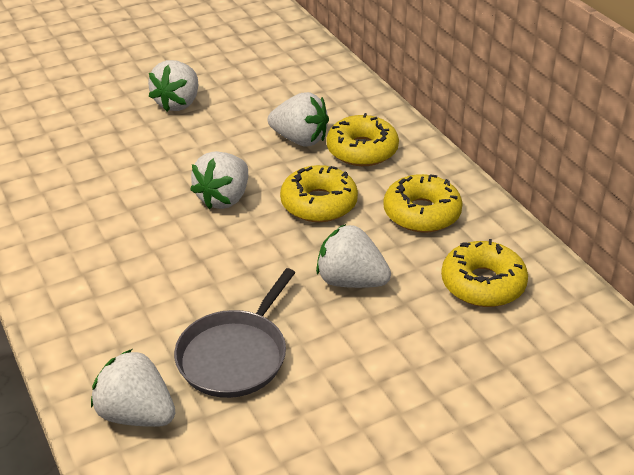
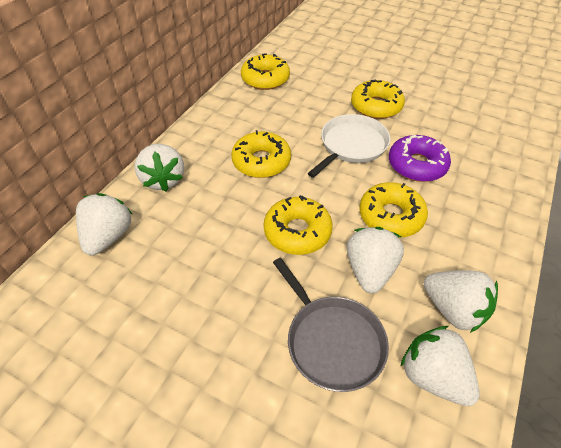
purple donut: 0 -> 1
white pan: 0 -> 1
yellow donut: 4 -> 5

